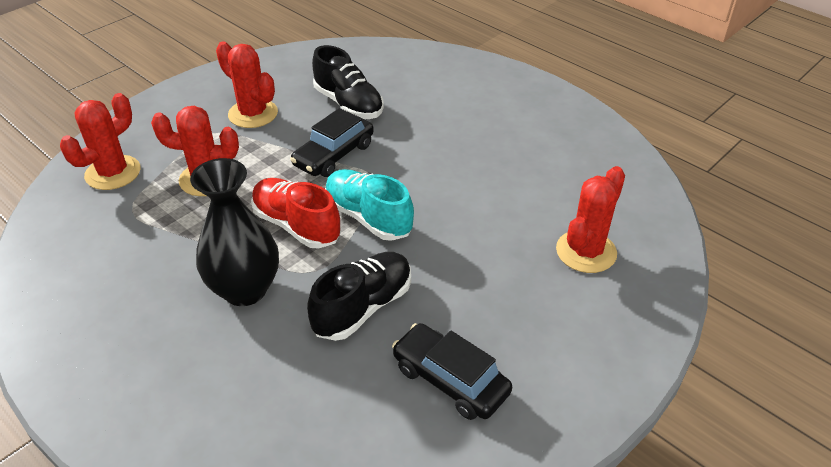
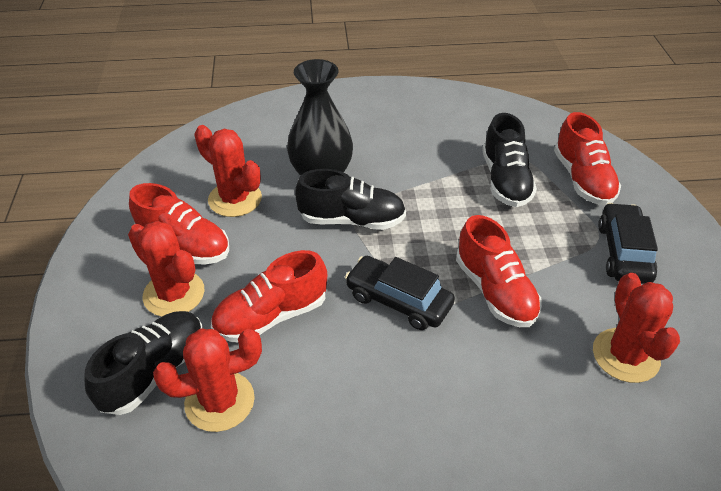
black shoe: 2 -> 3
red shoe: 1 -> 4
turquoise shoe: 1 -> 0

